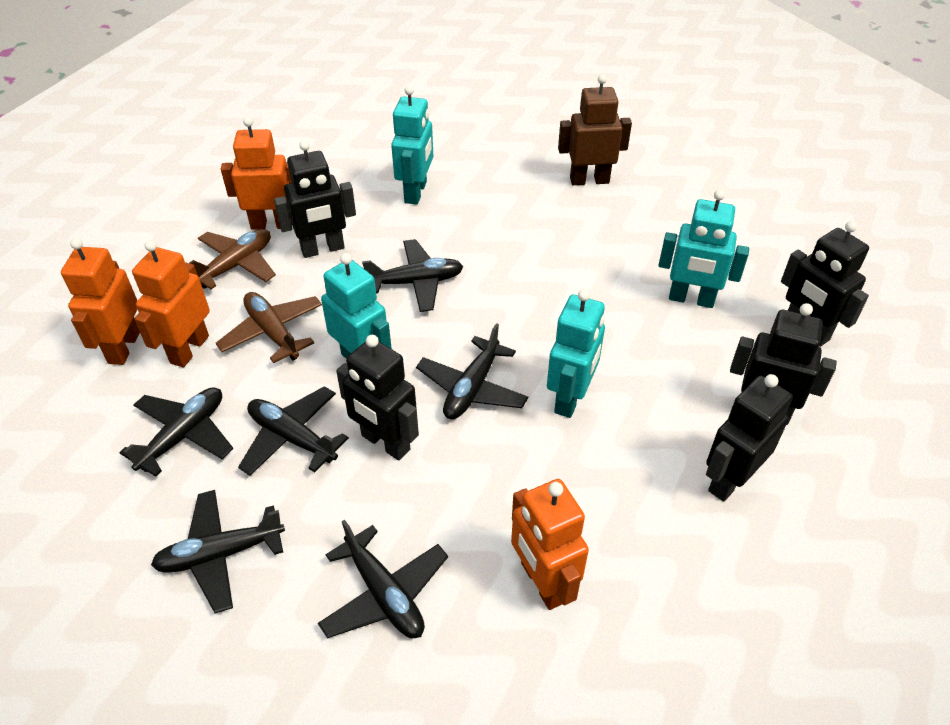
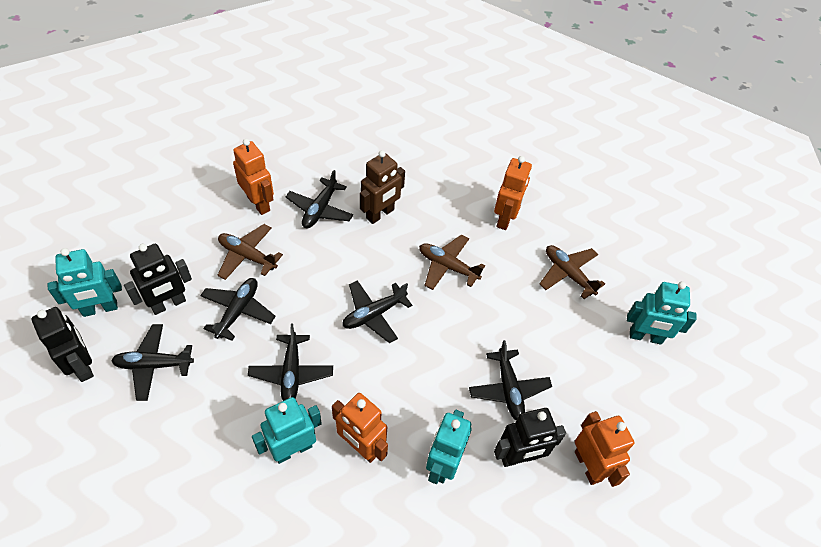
black robot: 5 -> 3
brown plane: 2 -> 3

